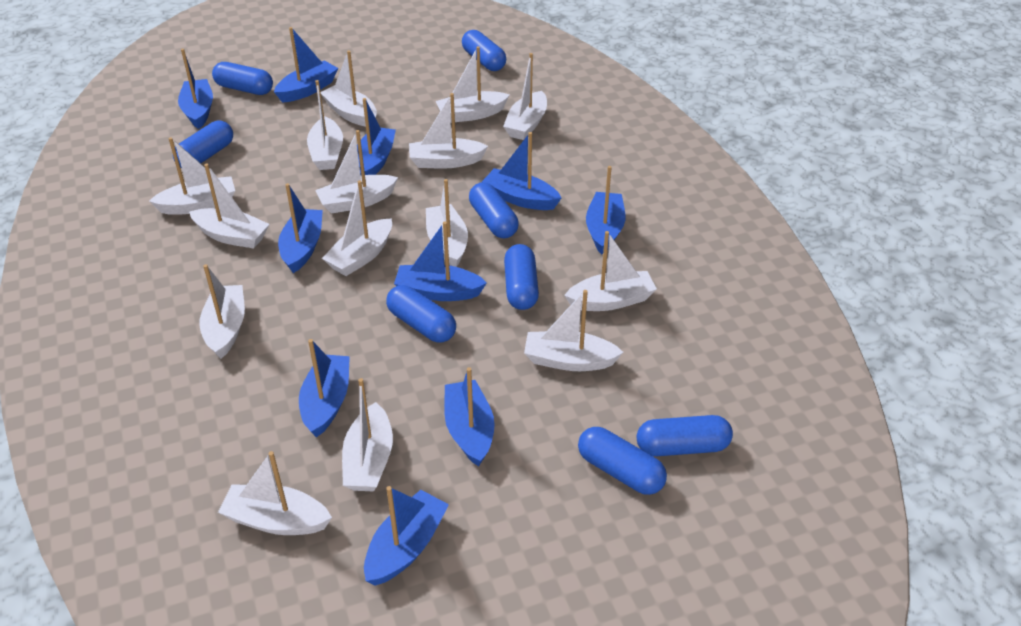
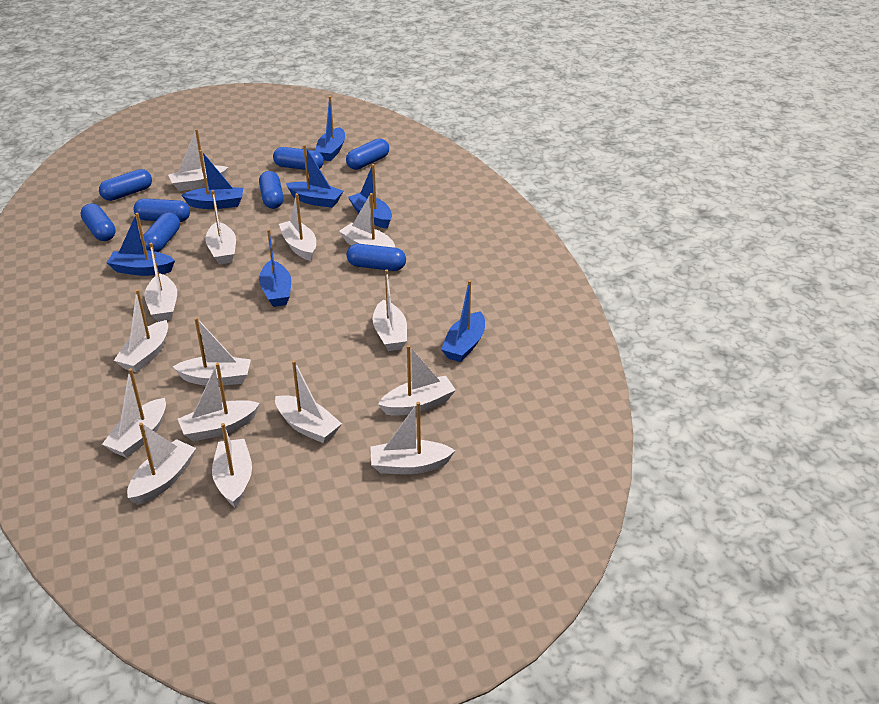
blue boat: 10 -> 7

